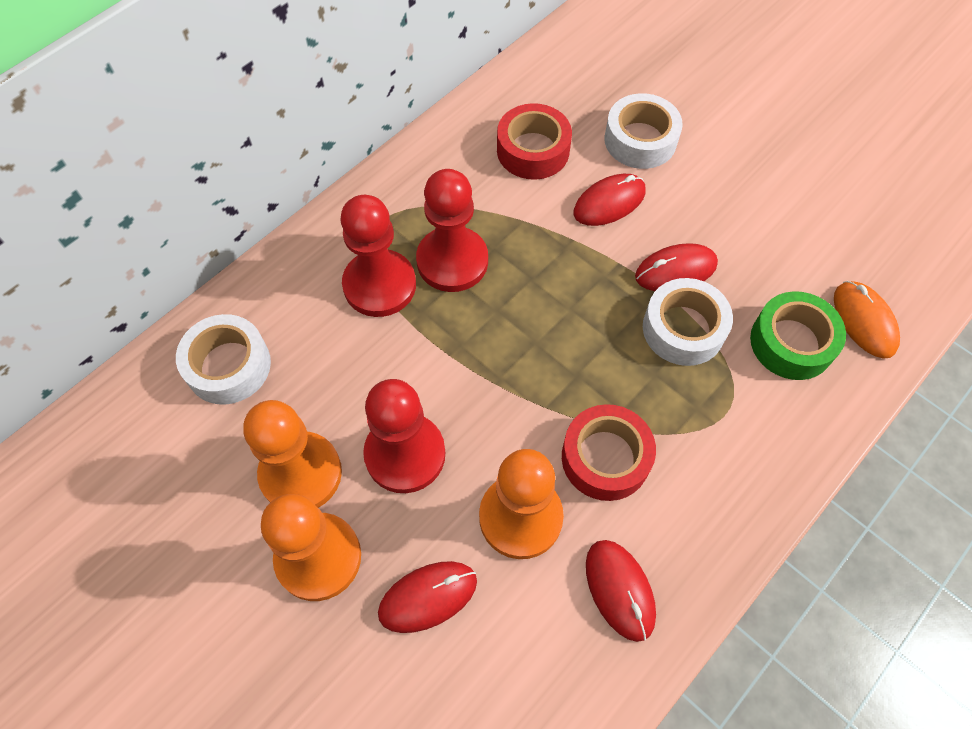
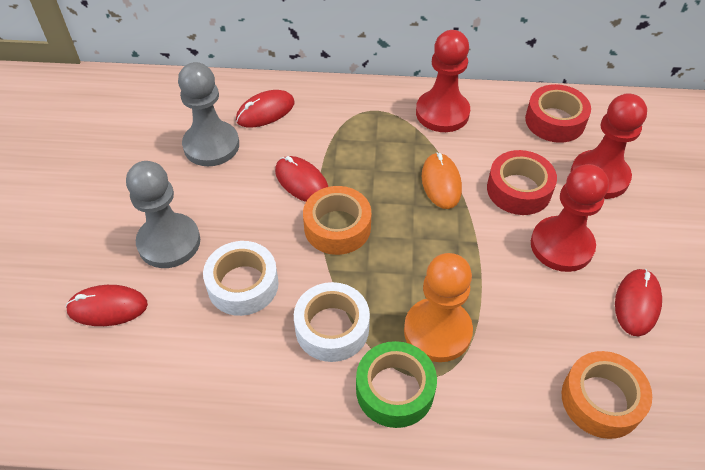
grey pawn: 0 -> 2
orange pawn: 3 -> 1
orange tape: 0 -> 2
white tape: 3 -> 2

